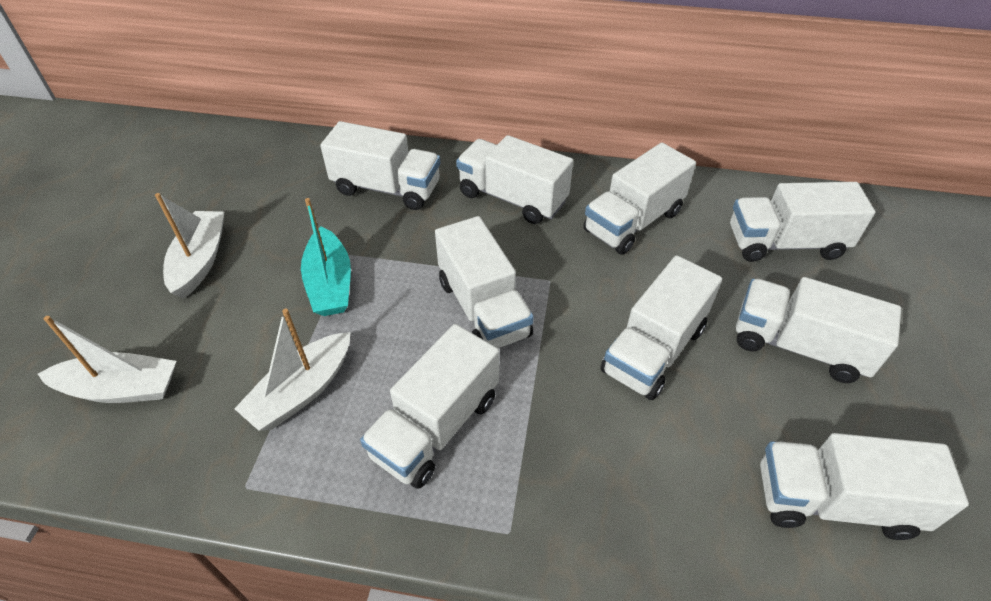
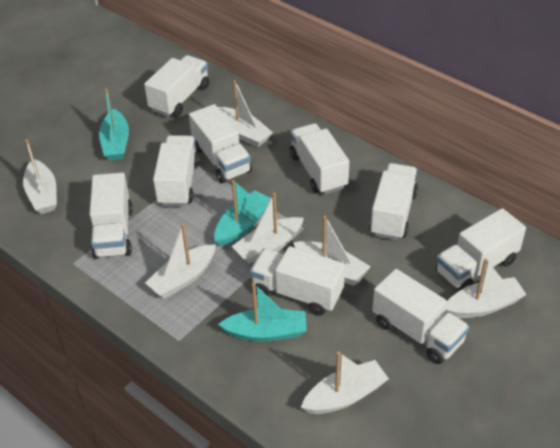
turquoise boat: 1 -> 3
white boat: 3 -> 7

